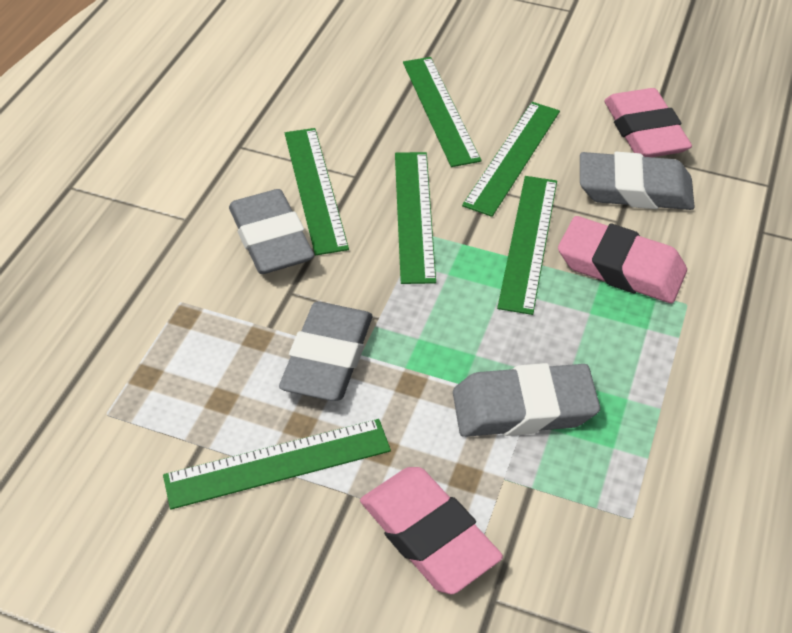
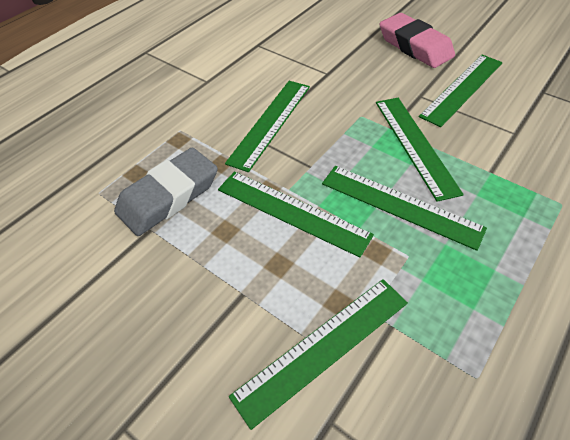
grey eraser: 4 -> 1
pink eraser: 3 -> 1

